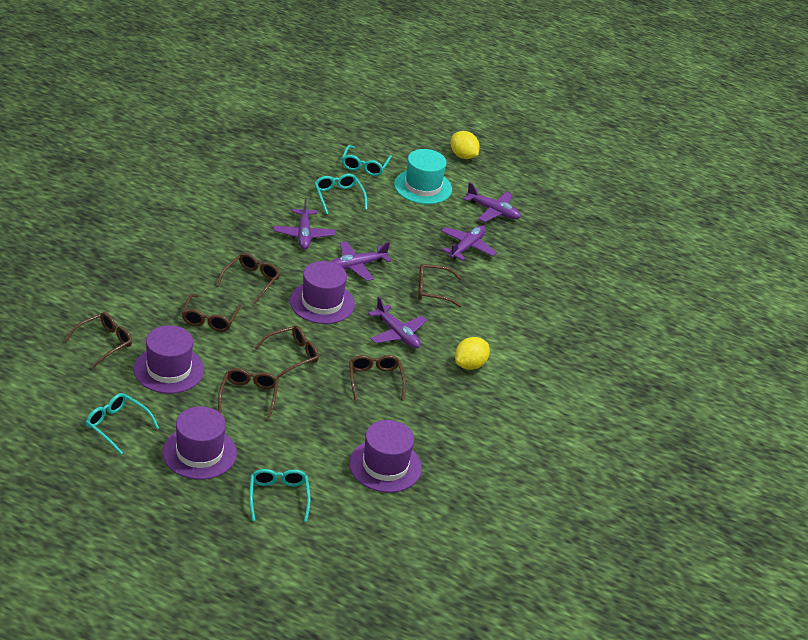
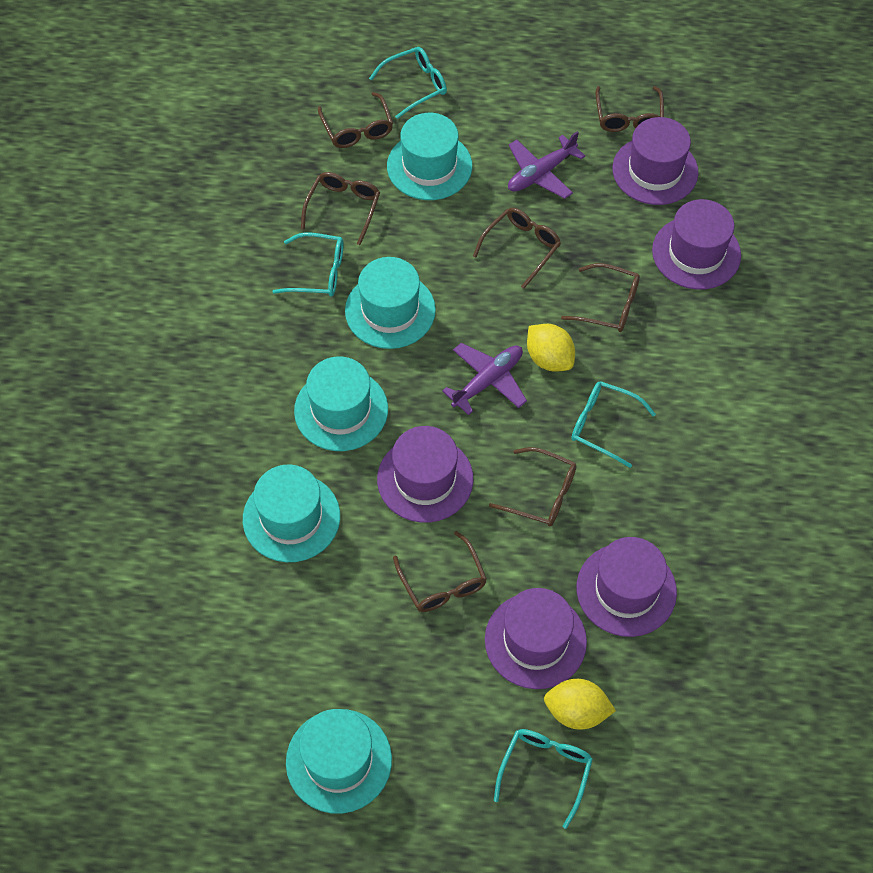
purple hat: 4 -> 5
purple plane: 5 -> 2
turquoise hat: 1 -> 5

